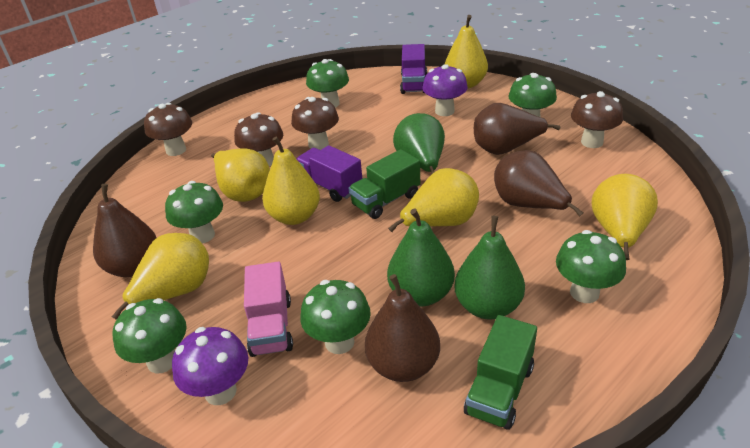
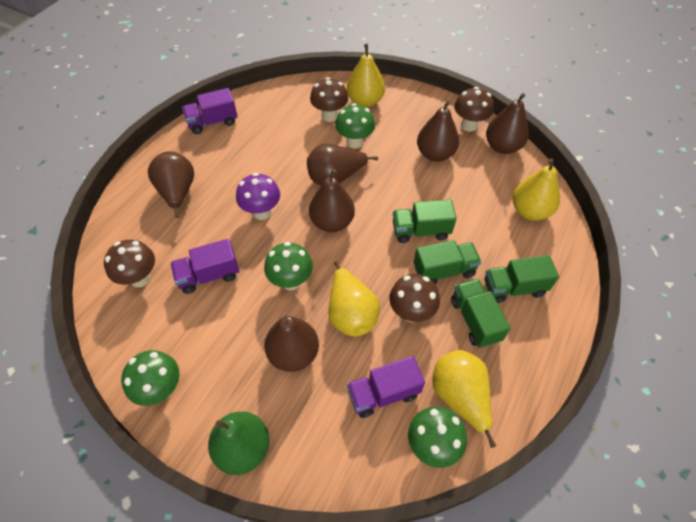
brown pear: 4 -> 6
green mushroom: 6 -> 4
green pear: 3 -> 1
green truck: 2 -> 4
pink truck: 1 -> 0
purple mushroom: 2 -> 1
purple truck: 2 -> 3
yellow pear: 6 -> 4

